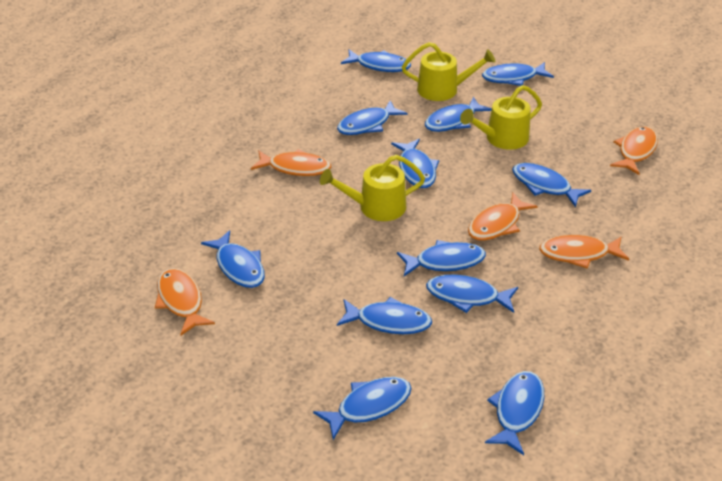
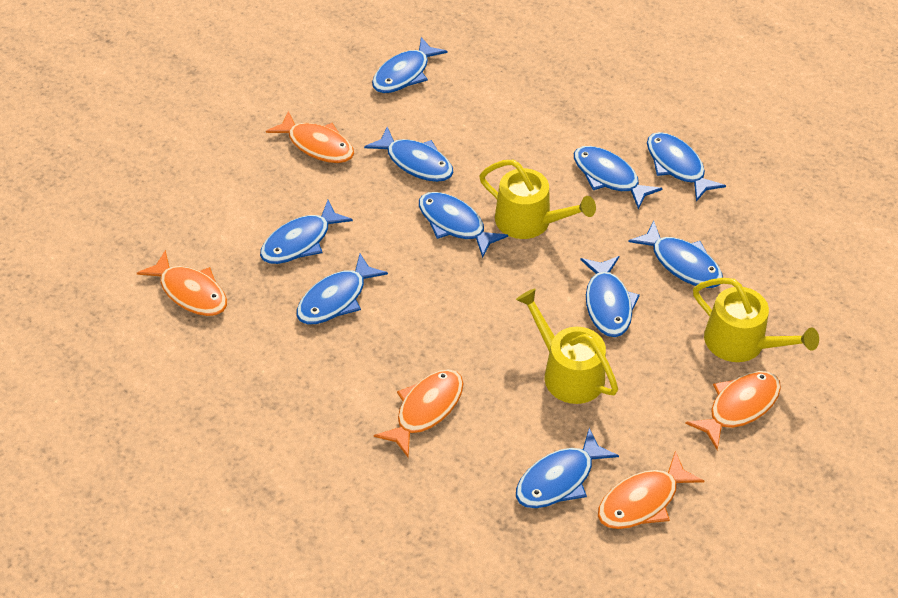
blue fish: 12 -> 10

